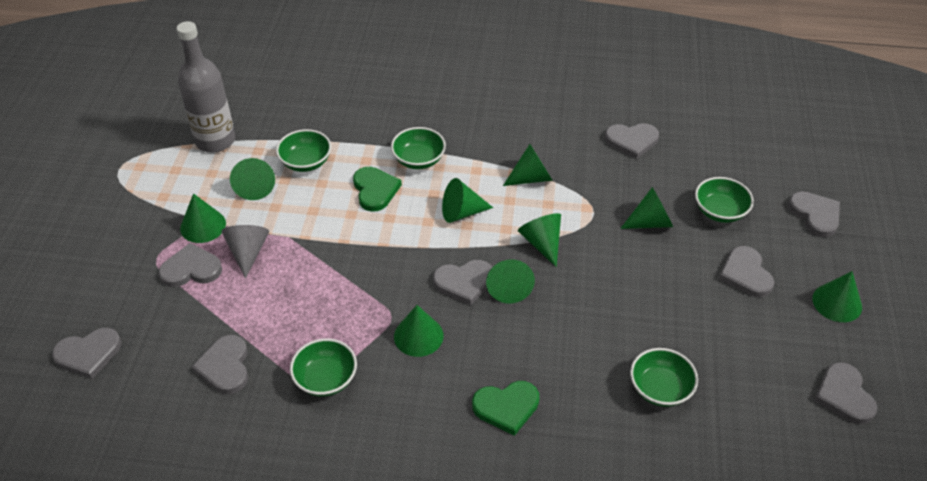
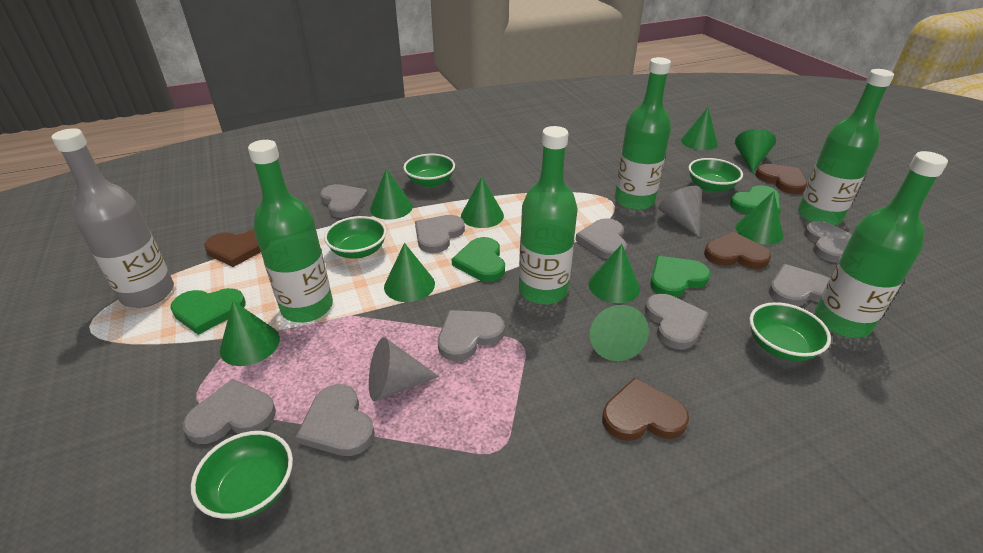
brown heart: 0 -> 4
green bottle: 0 -> 5
green heart: 2 -> 4
grey cone: 1 -> 2
grey heart: 8 -> 9

